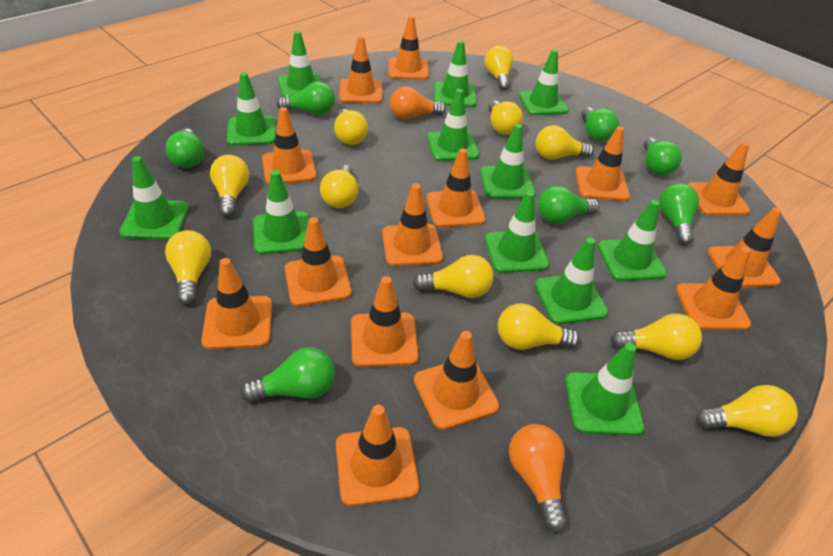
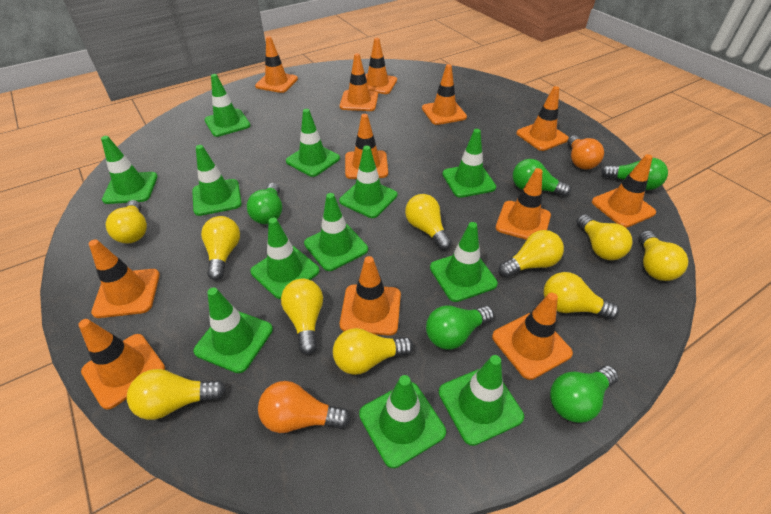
green light bulb: 7 -> 5
orange traffic cone: 14 -> 12
yellow light bulb: 11 -> 10

